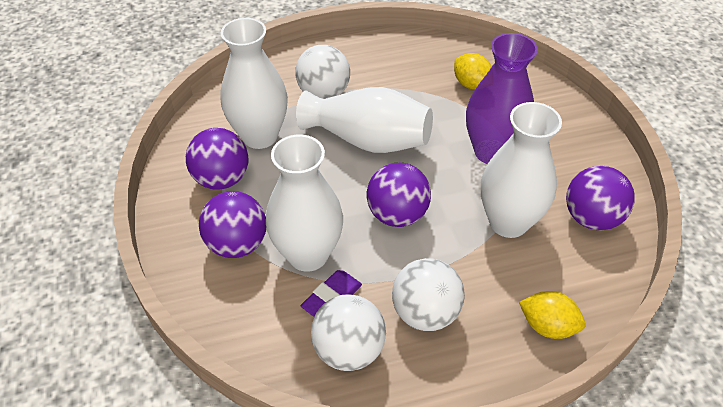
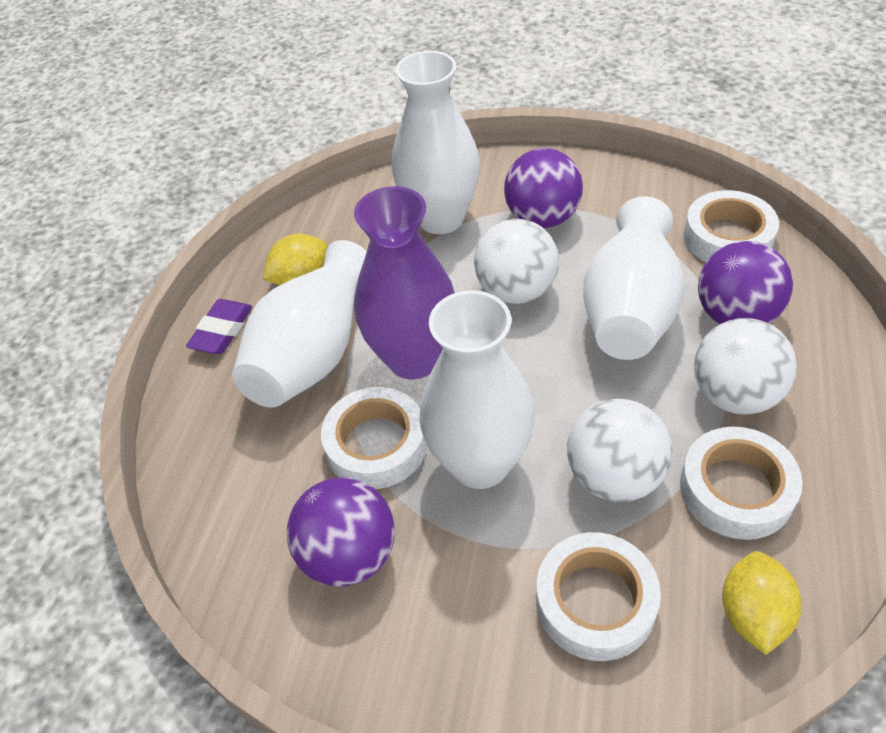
purple ball: 4 -> 3
white tape: 0 -> 4

